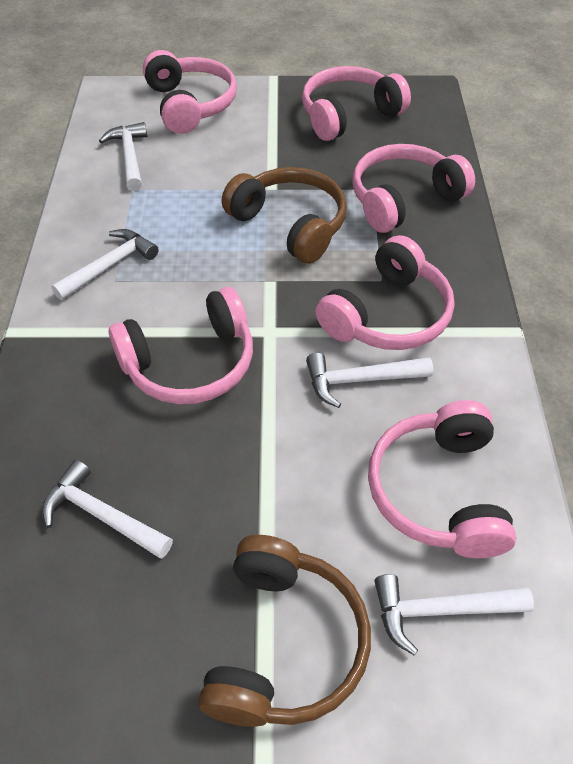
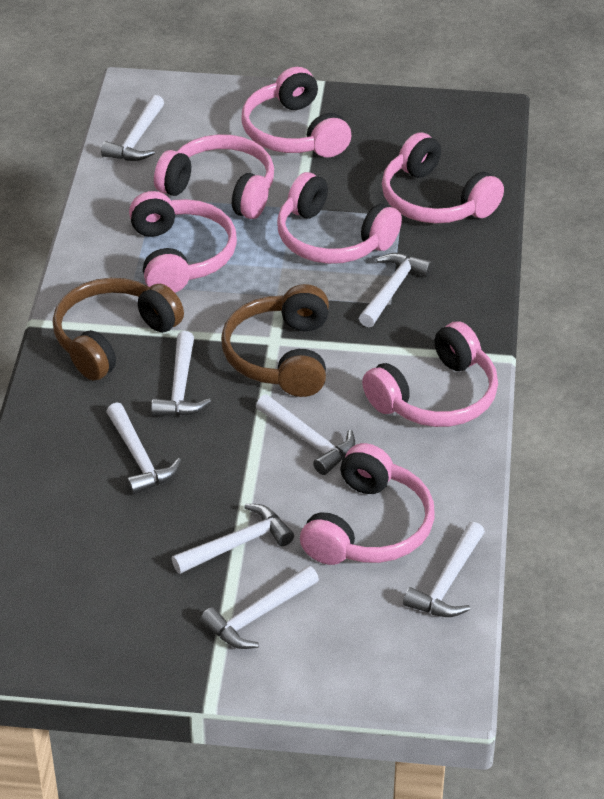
pink headphones: 6 -> 7
white hammer: 5 -> 8

